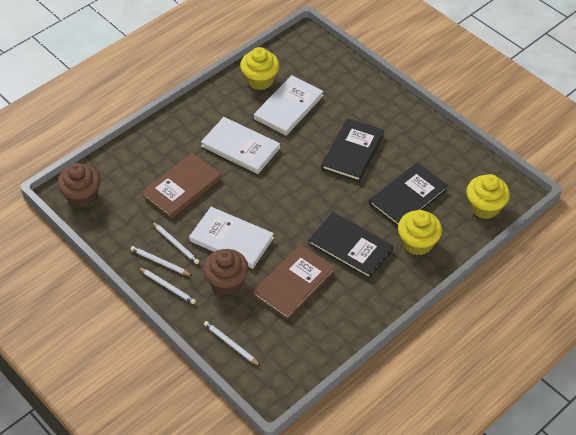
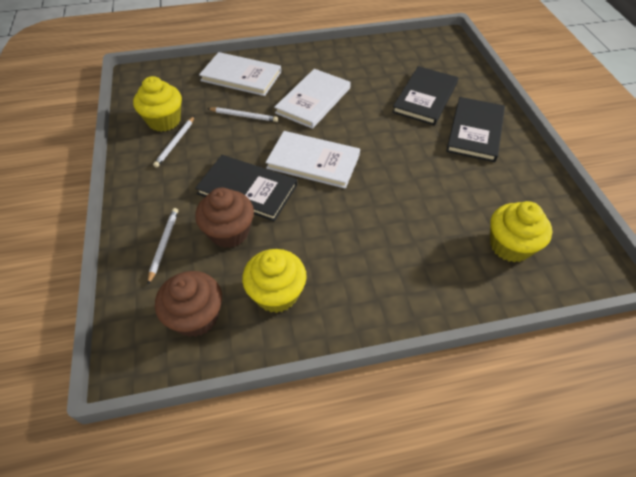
brown book: 2 -> 0
white pencil: 4 -> 3

